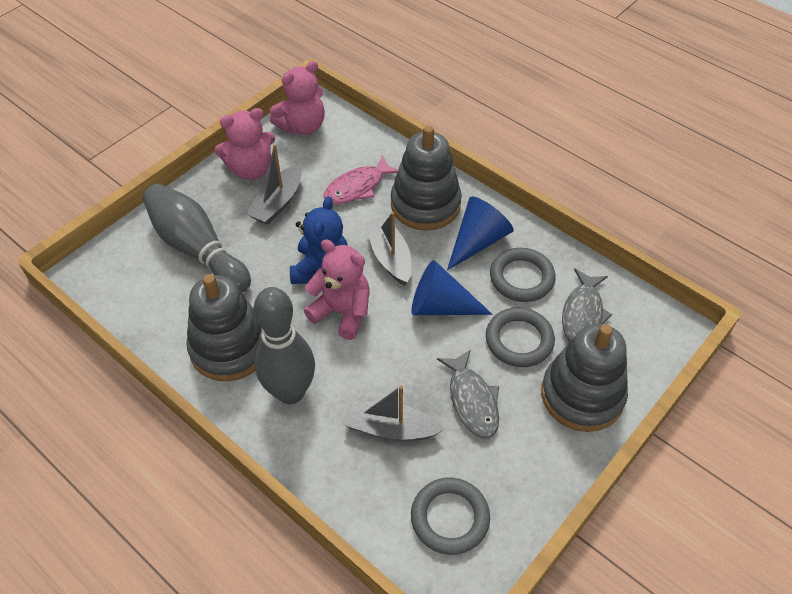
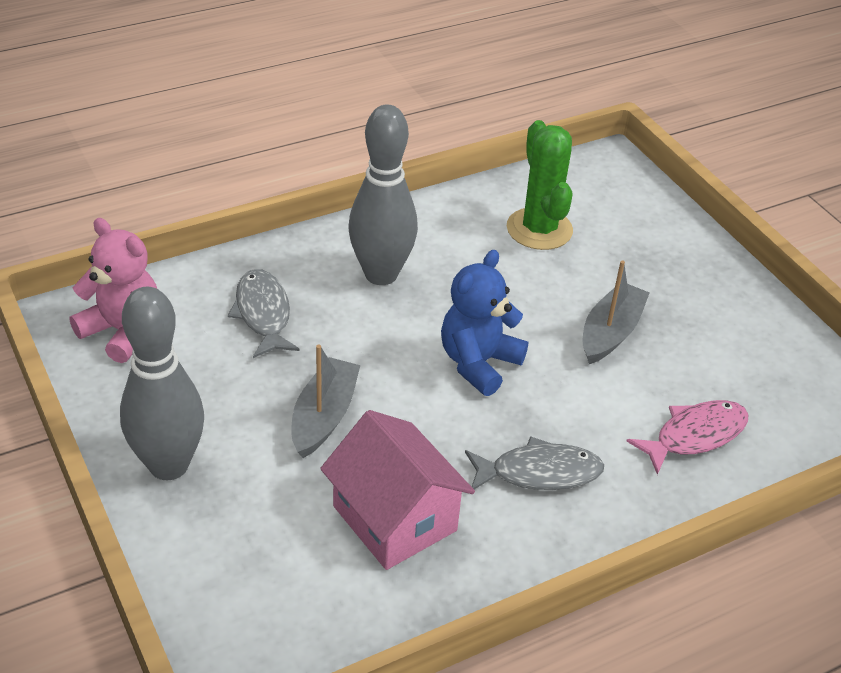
blue cone: 2 -> 0
green cactus: 0 -> 1
grey boat: 3 -> 2
grey ring: 3 -> 0
grey stacking toy: 3 -> 0
pink house: 0 -> 1
pink teddy bear: 3 -> 1

